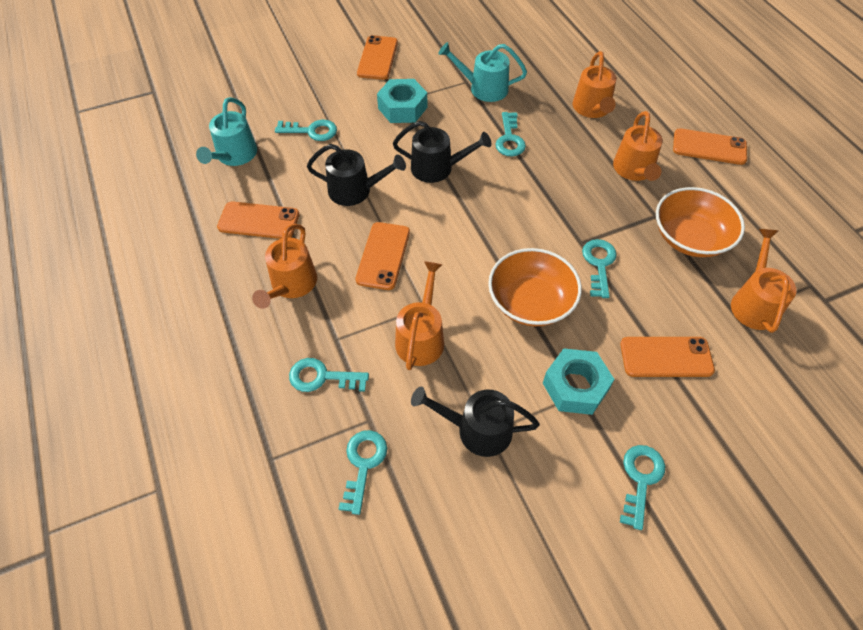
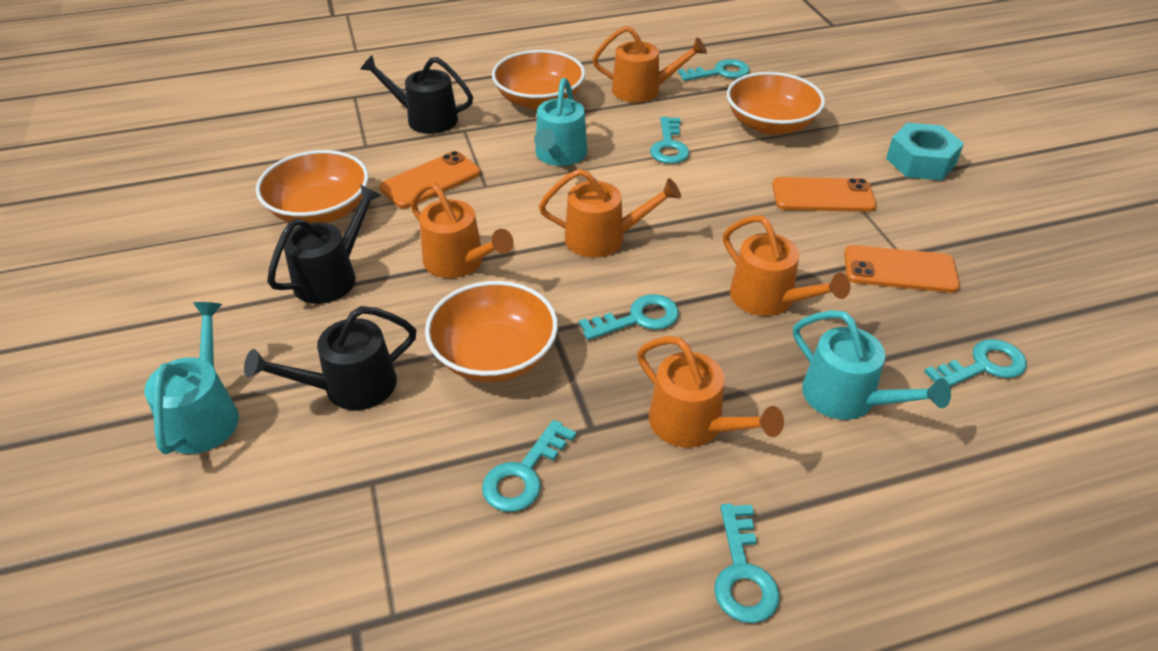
orange bowl: 2 -> 4
orange phone: 5 -> 3
turquoise nut: 2 -> 1
turquoise watering can: 2 -> 3

